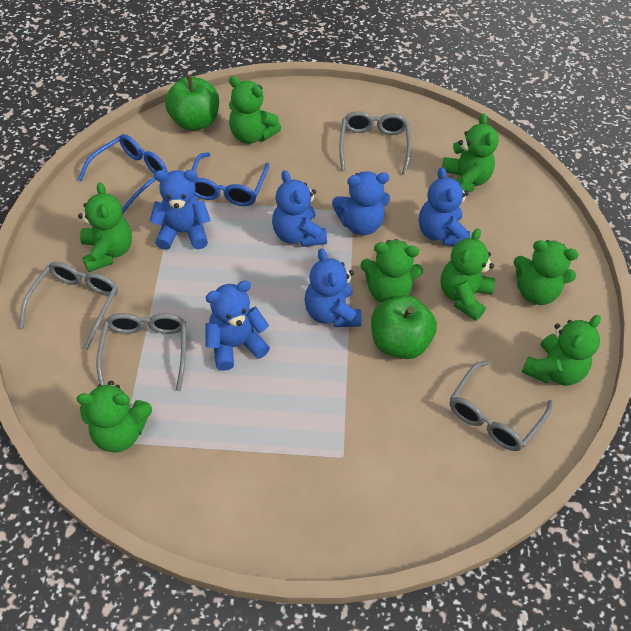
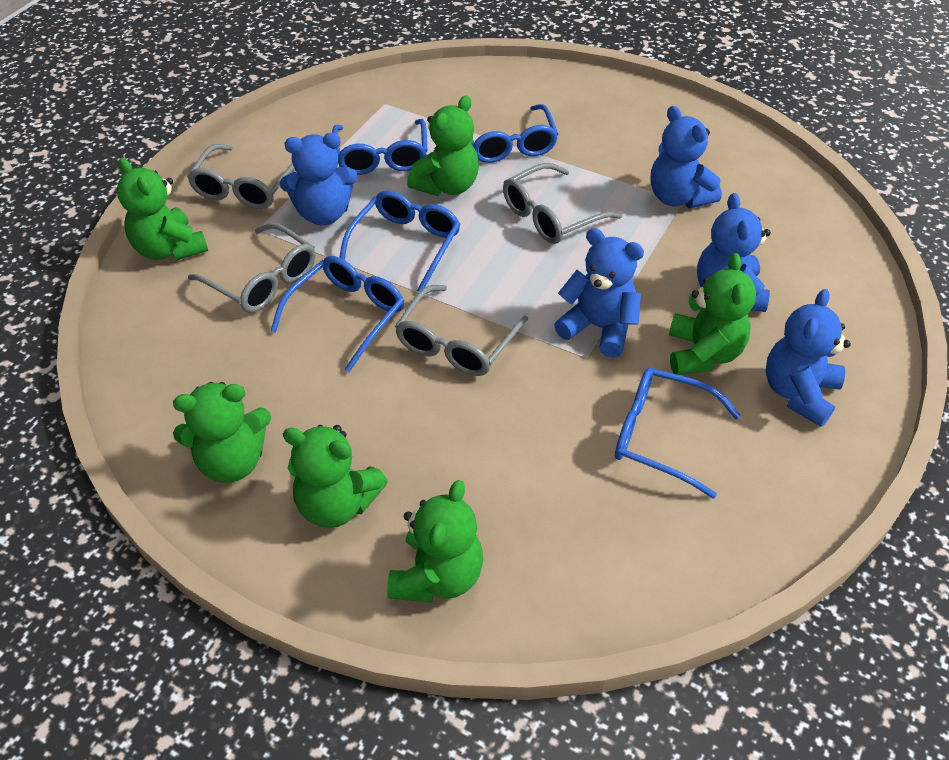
blue glasses: 2 -> 5
blue teddy bear: 6 -> 5
green apple: 2 -> 0
green teddy bear: 8 -> 6

